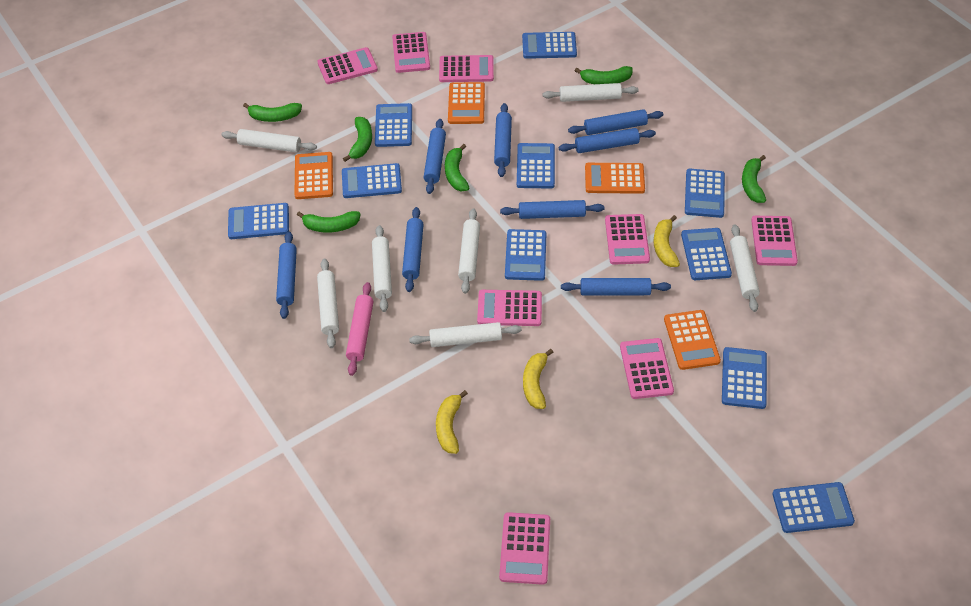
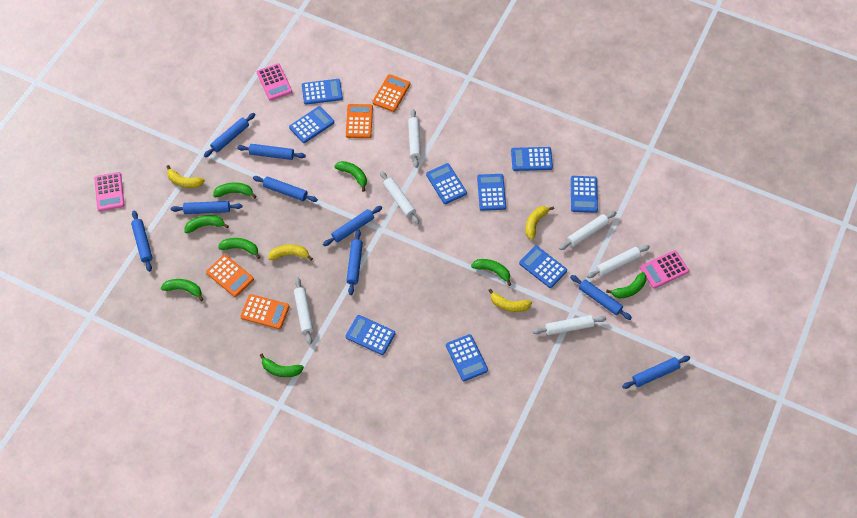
blue calculator: 10 -> 9
blue rolling pin: 8 -> 9
green banana: 6 -> 8
pink calculator: 8 -> 3
pink rolling pin: 1 -> 0
white rolling pin: 7 -> 6
yellow banana: 3 -> 4

